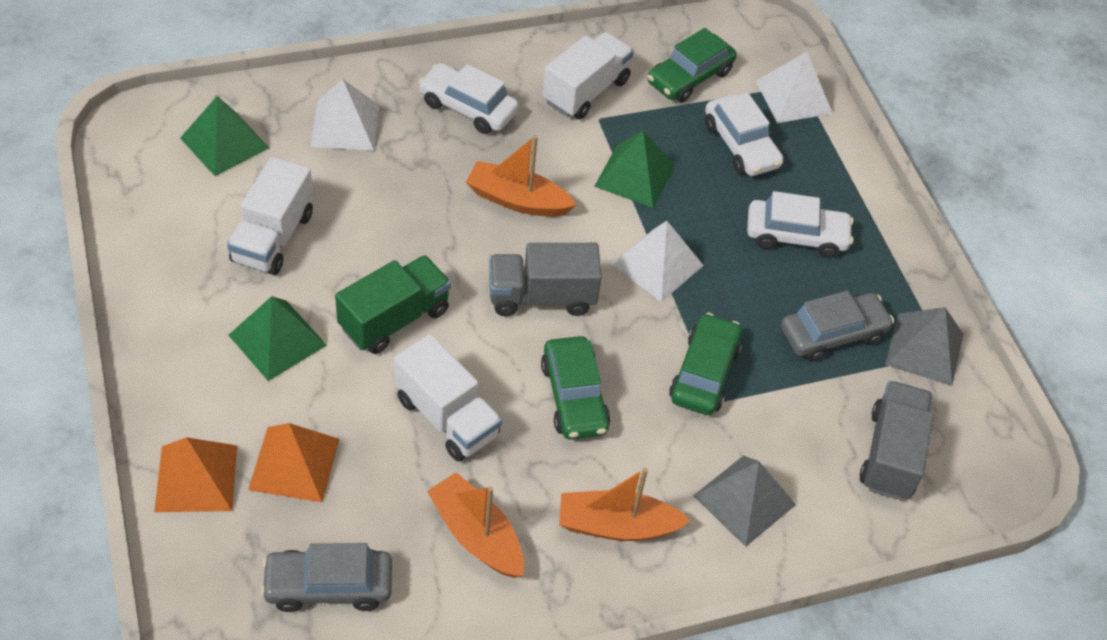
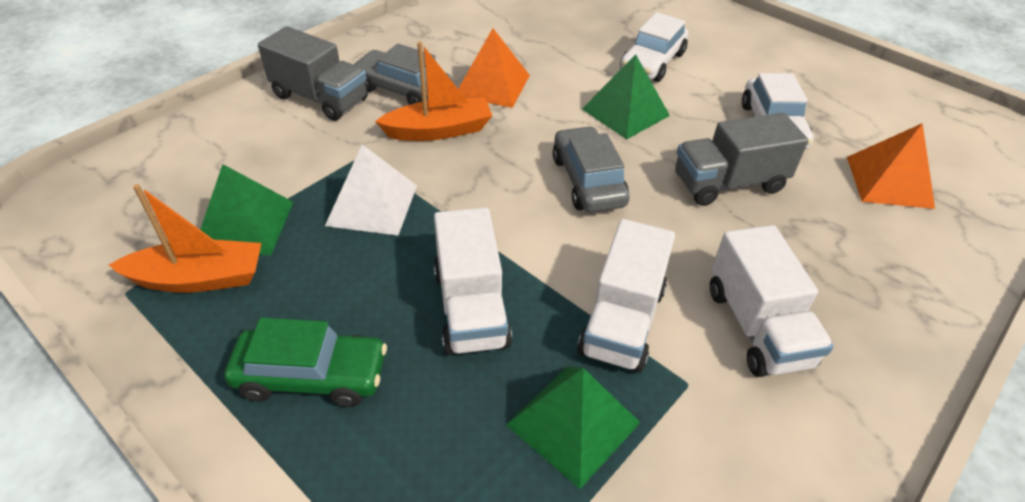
green car: 3 -> 1
green truck: 1 -> 0
grey pyramid: 2 -> 0
orange boat: 3 -> 2
white car: 3 -> 2
white pyramid: 3 -> 1

